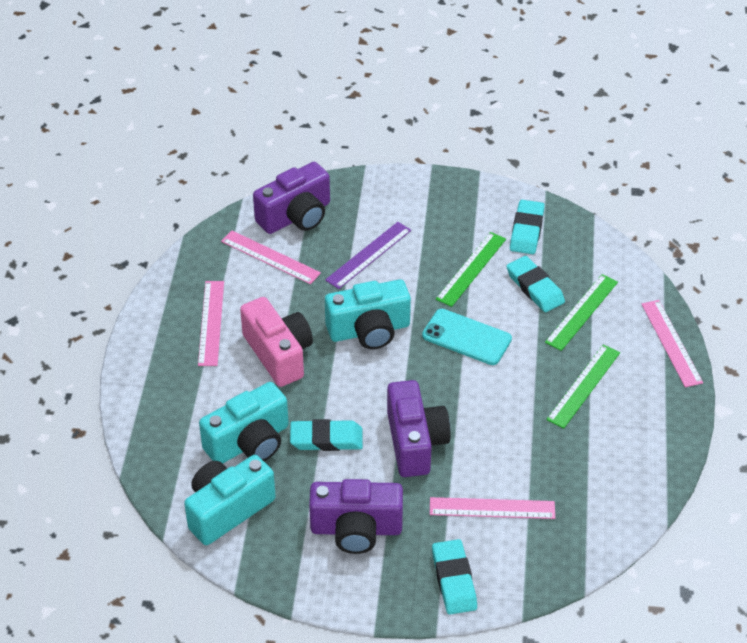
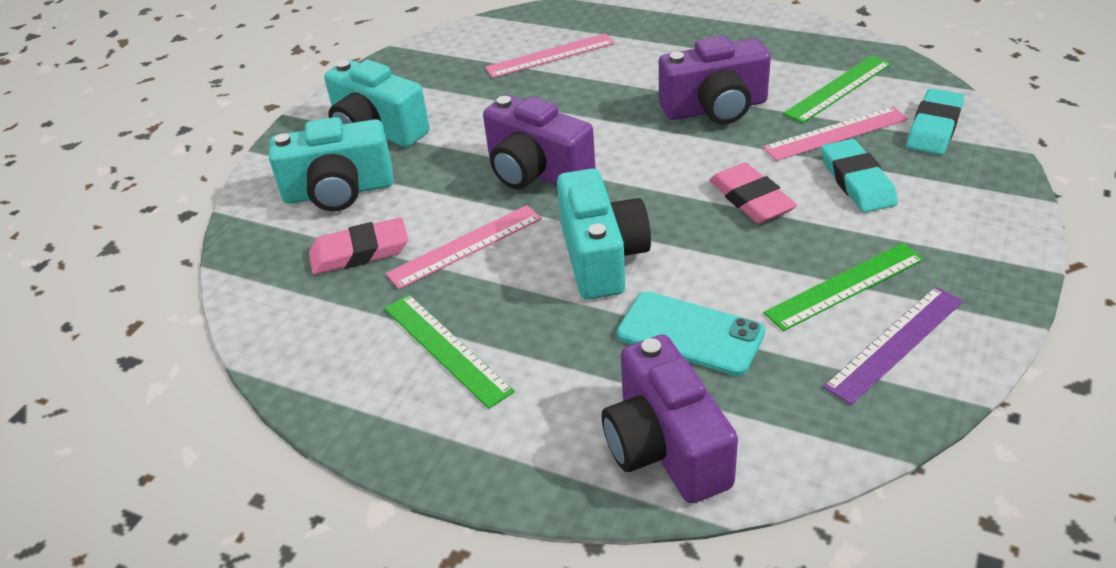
pink camera: 1 -> 0
pink eraser: 0 -> 2
pink ruler: 4 -> 3
turquoise eraser: 4 -> 2

